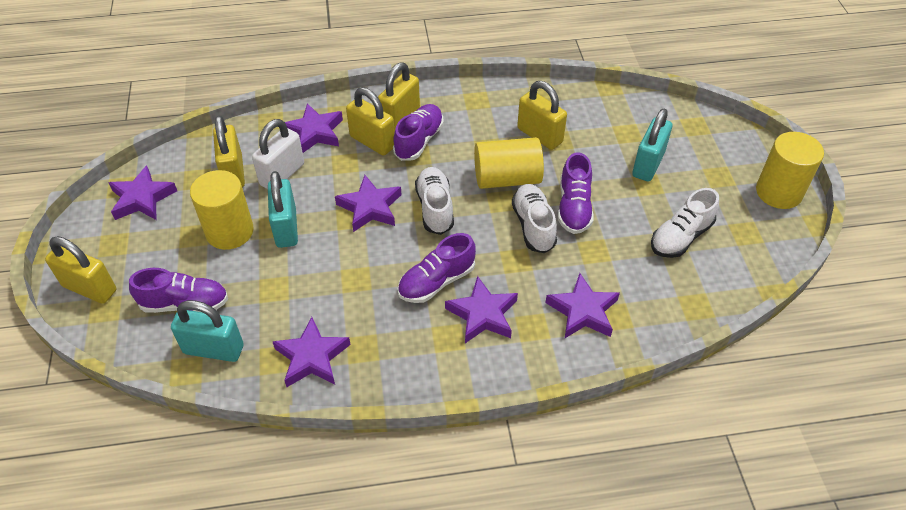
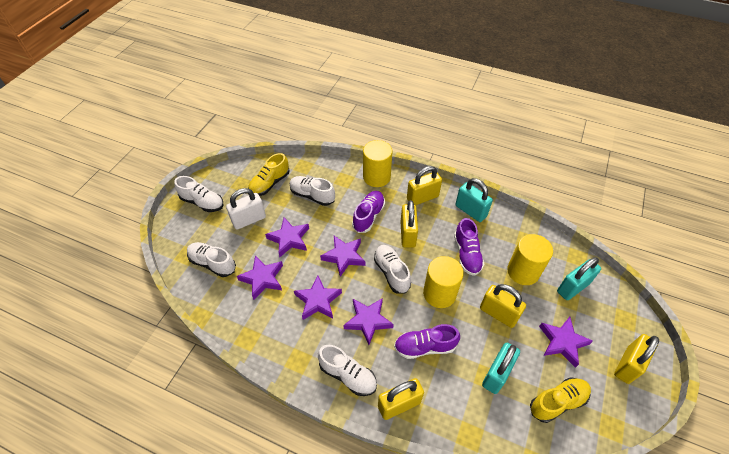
purple shoe: 4 -> 3
white shoe: 3 -> 5
yellow shoe: 0 -> 2

